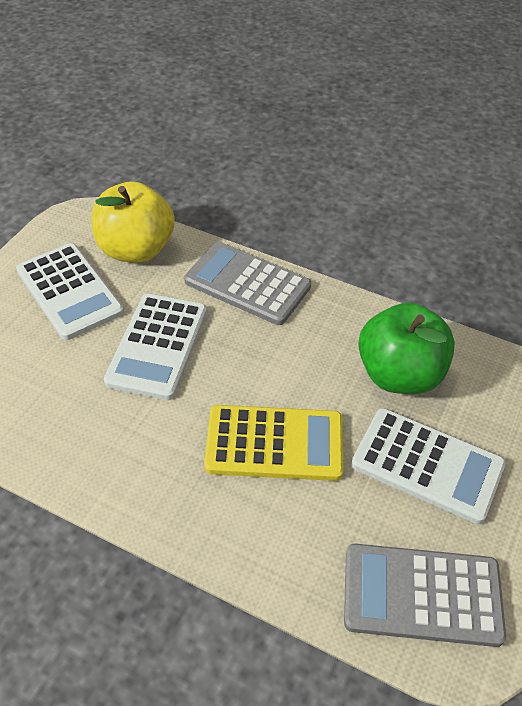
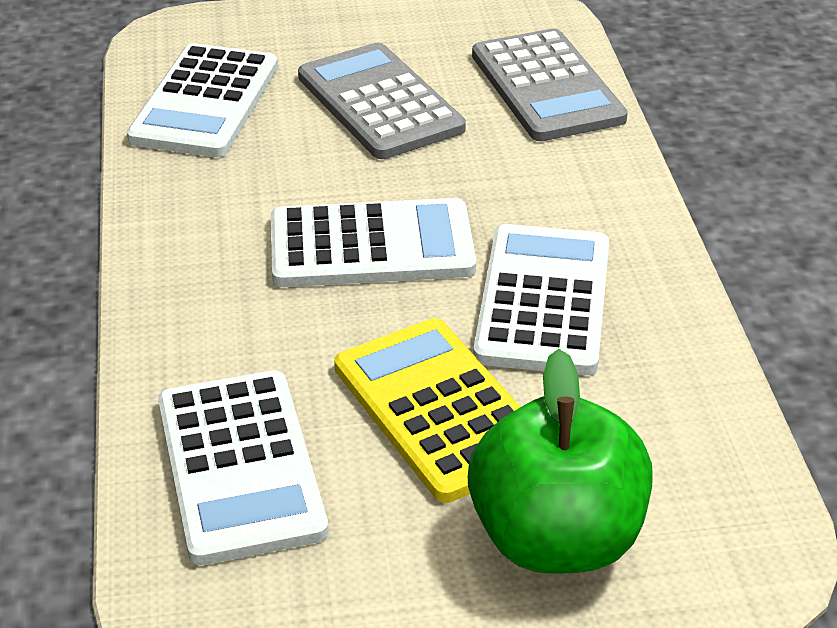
white calculator: 3 -> 4
yellow apple: 1 -> 0

